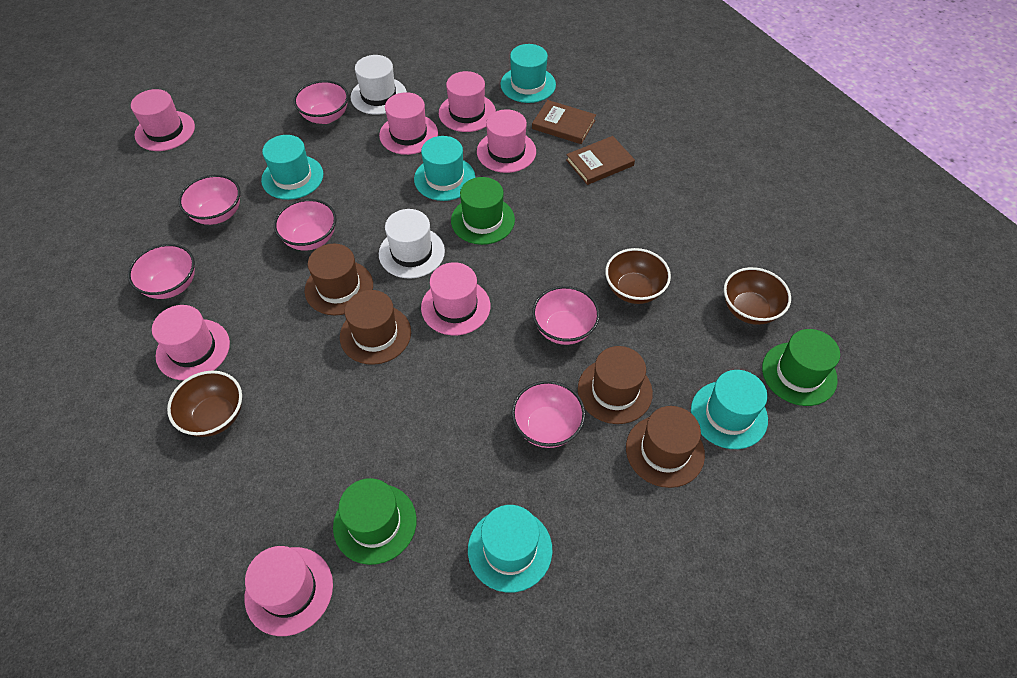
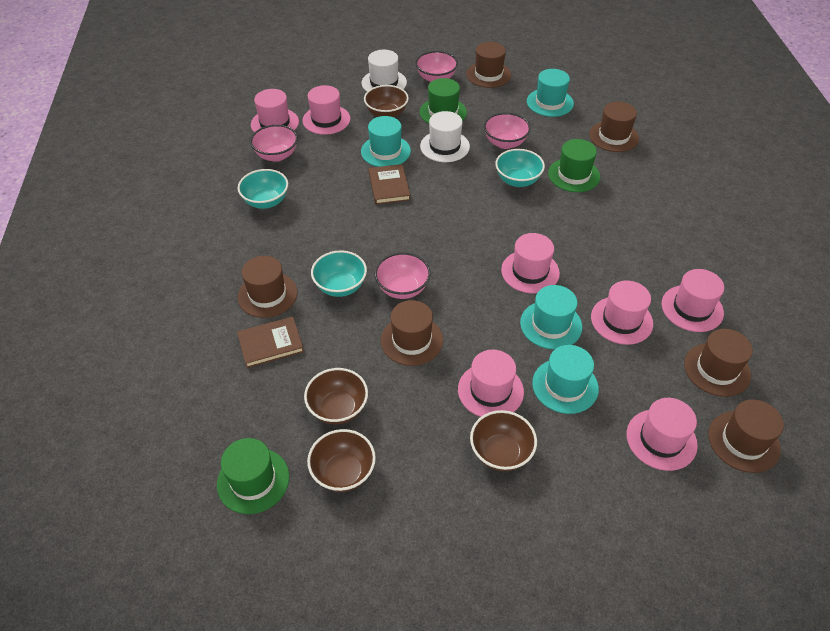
brown bowl: 3 -> 4
brown hat: 4 -> 6
pink bowl: 6 -> 4
turquoise bowl: 0 -> 3
turquoise hat: 5 -> 4

